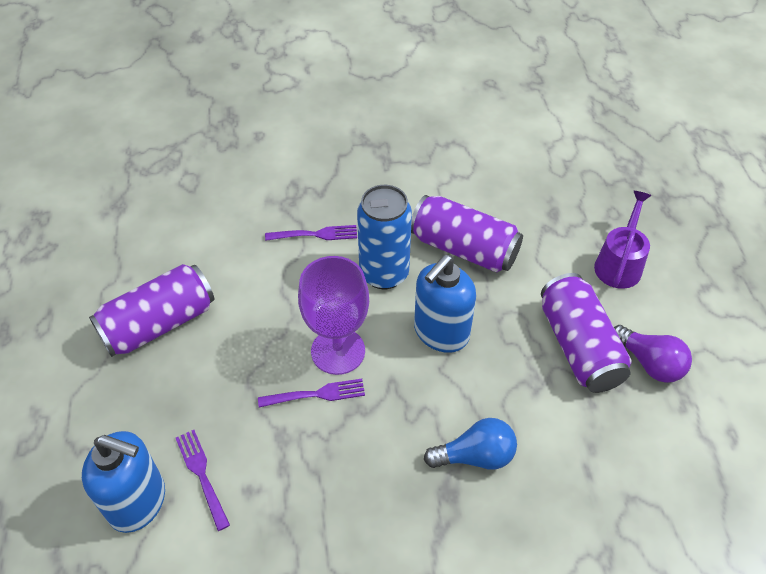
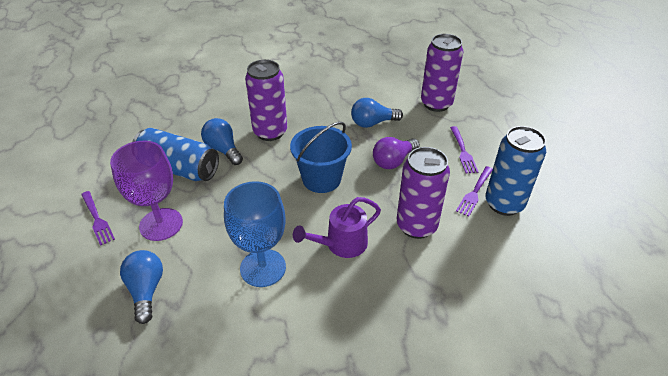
blue bucket: 0 -> 1
blue can: 1 -> 2
blue goblet: 0 -> 1
blue light bulb: 1 -> 3
blue soap dispenser: 2 -> 0

